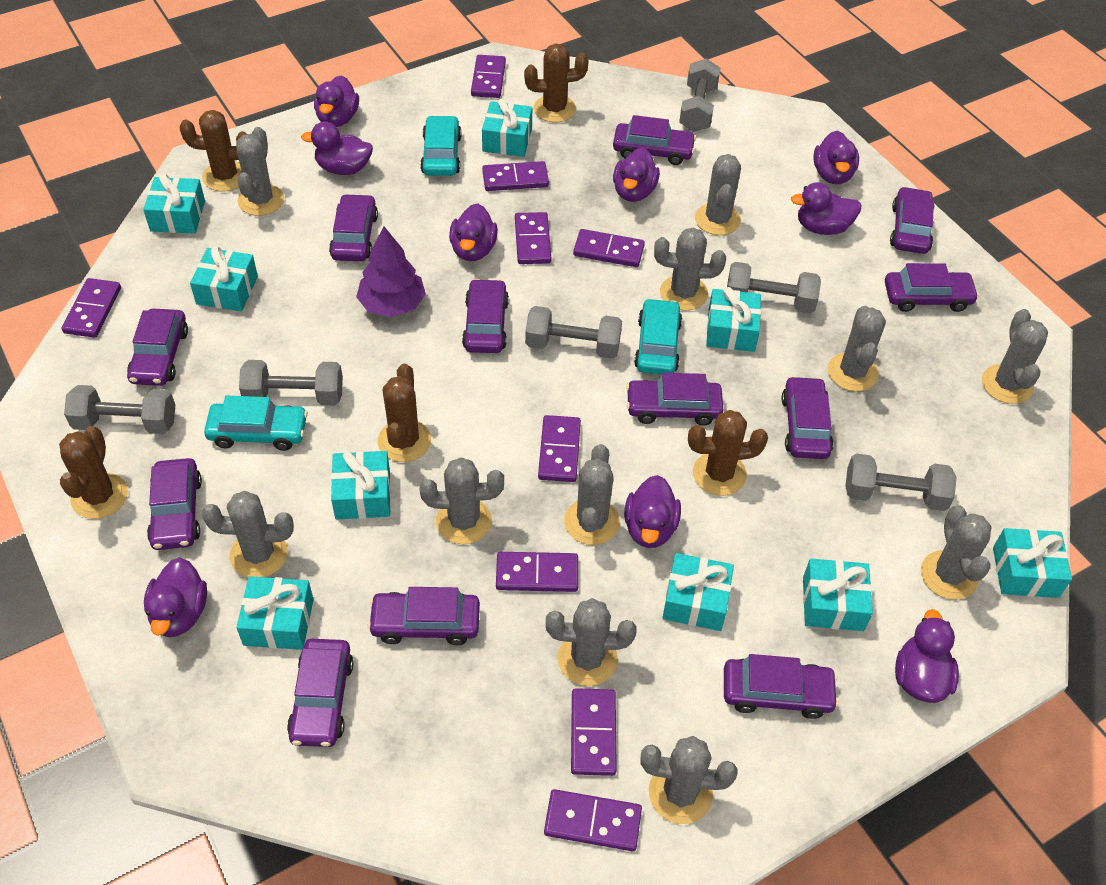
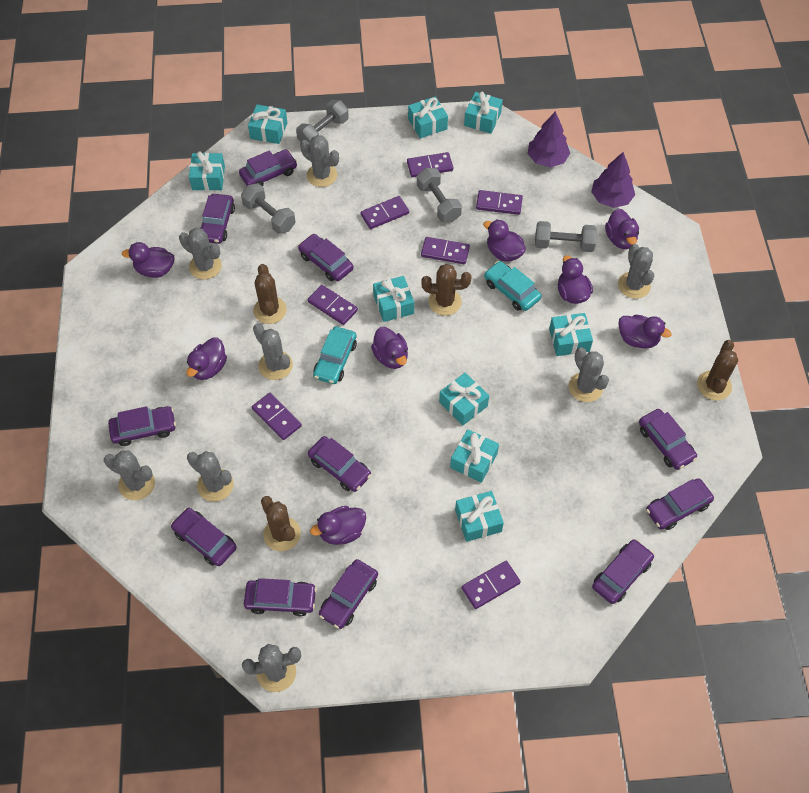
brown cactus: 5 -> 4
grey cactus: 11 -> 8
grey dumbbell: 6 -> 4
purple car: 12 -> 11
purple domino: 9 -> 7
purple duck: 9 -> 8
purple tree: 1 -> 2
turquoise car: 3 -> 2

